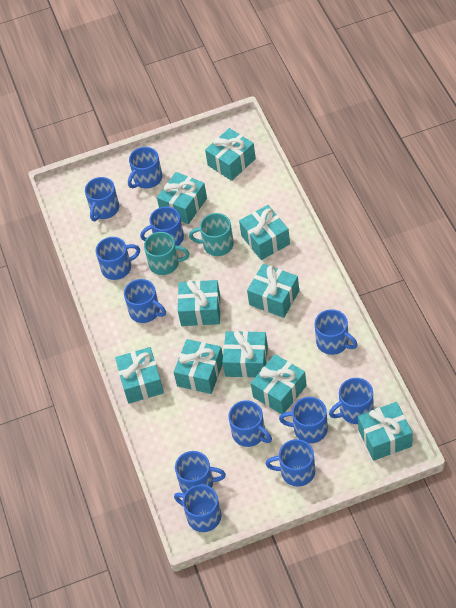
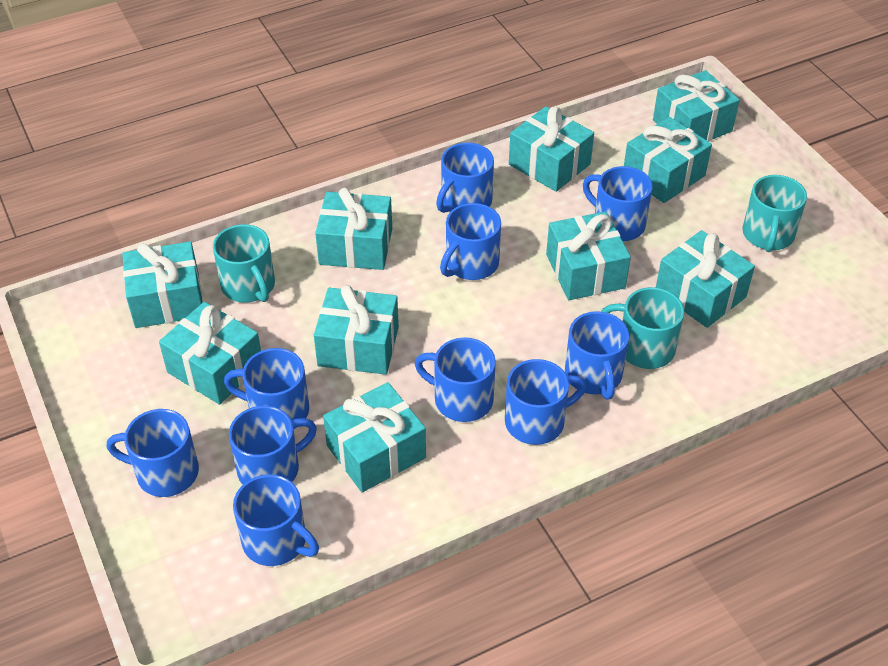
blue mug: 12 -> 10
turquoise mug: 2 -> 3

